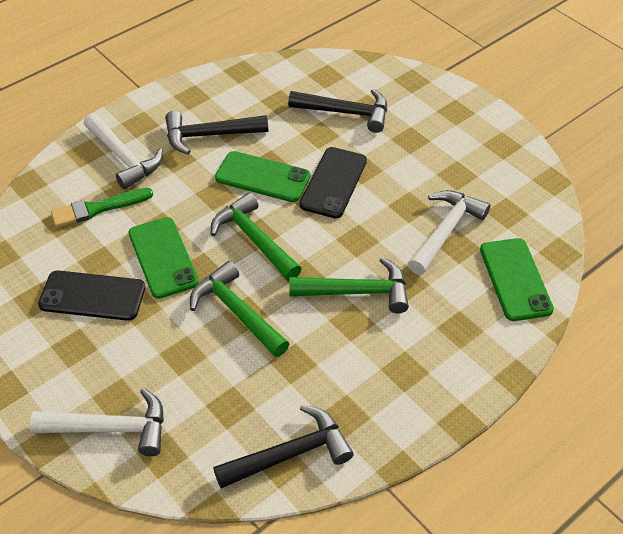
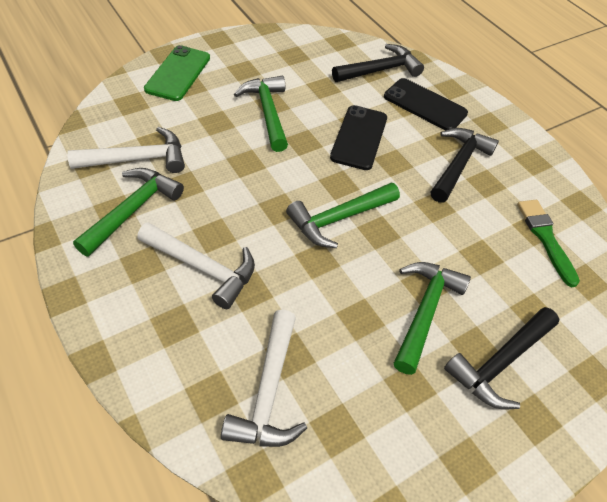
green hammer: 3 -> 4
green phone: 3 -> 1

